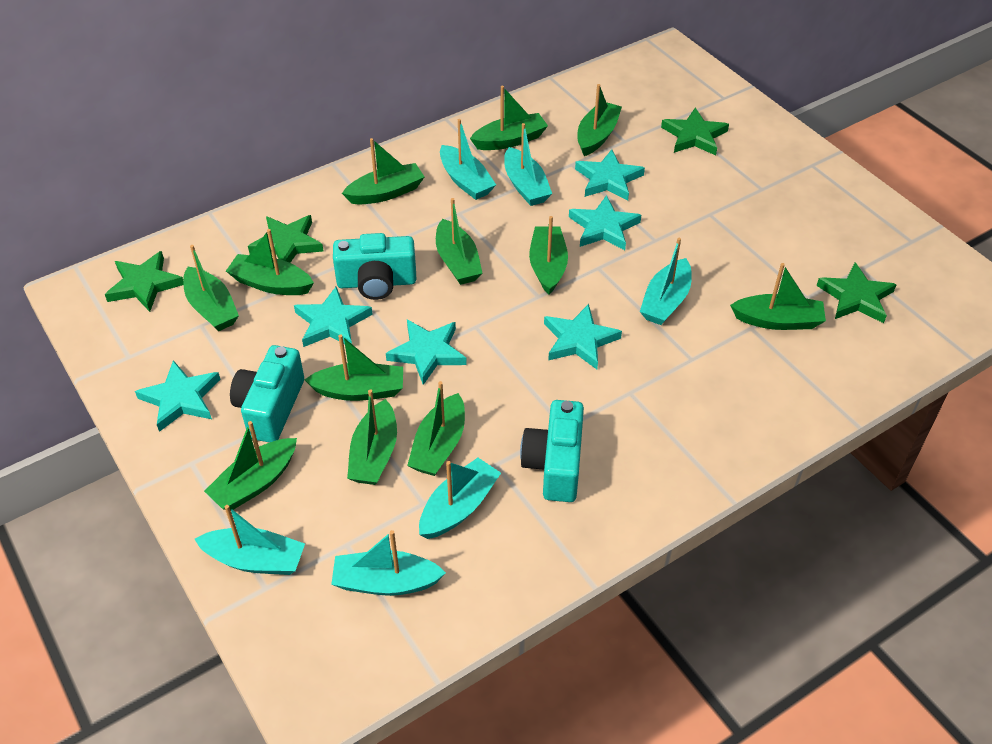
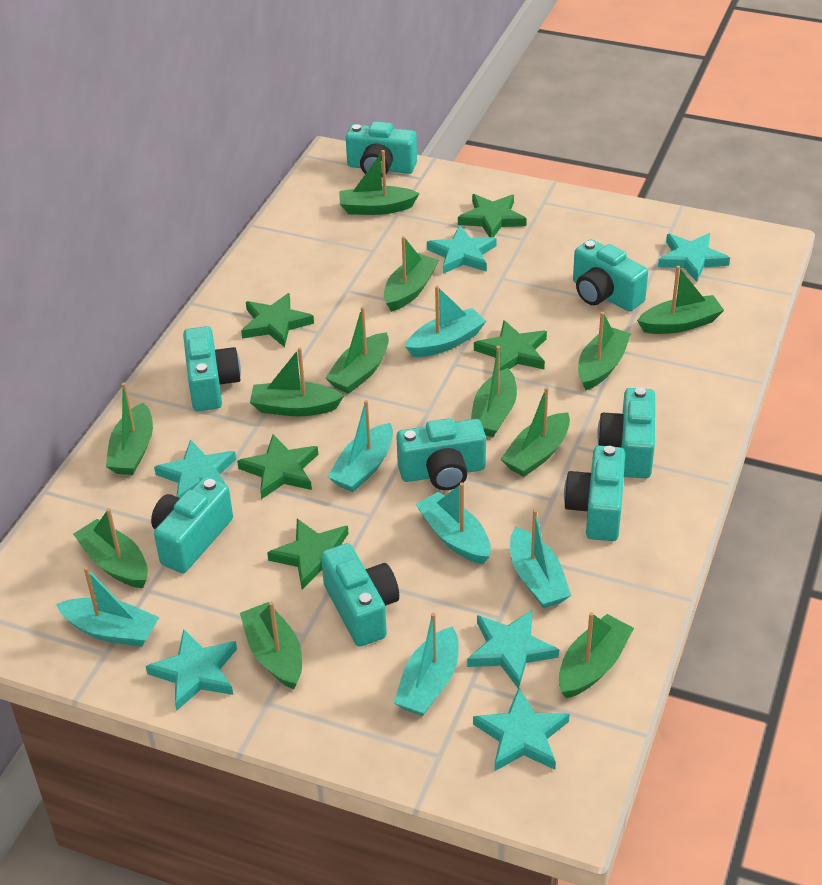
green star: 4 -> 5
turquoise camera: 3 -> 8

